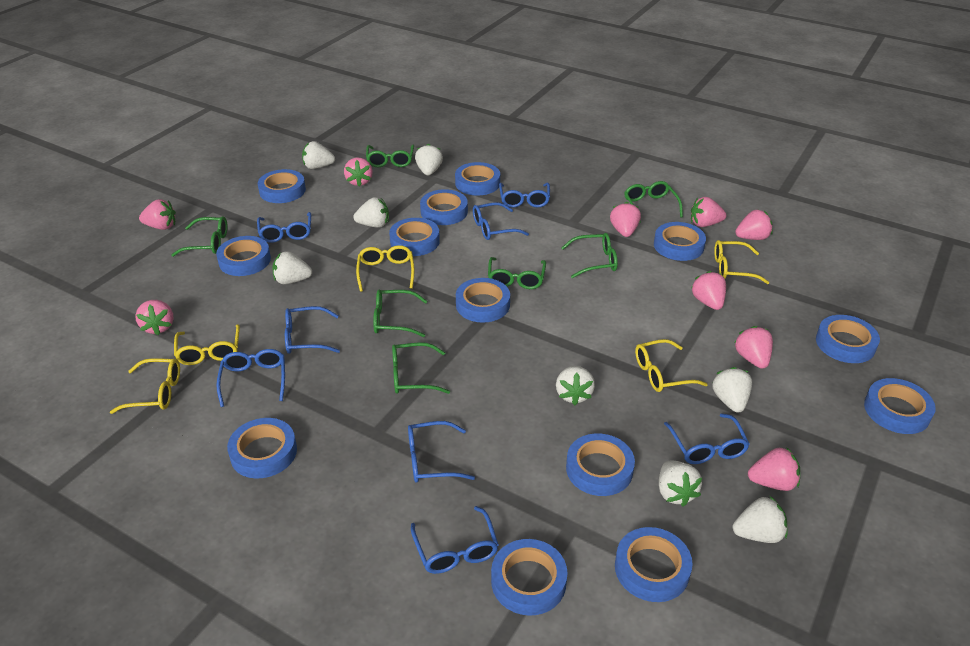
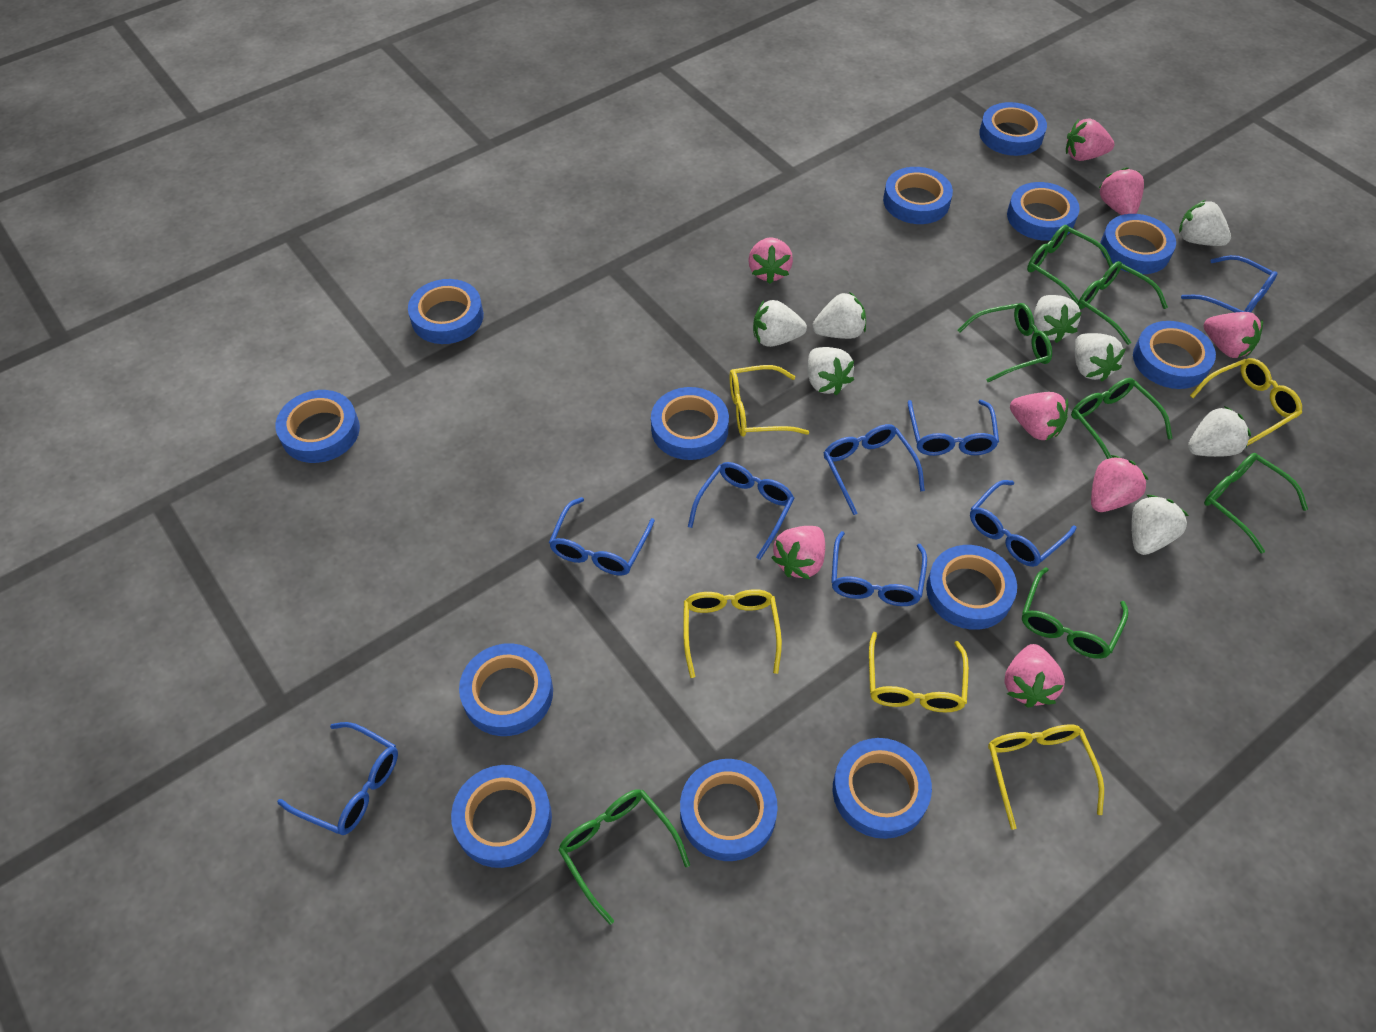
pink strawberry: 9 -> 8

